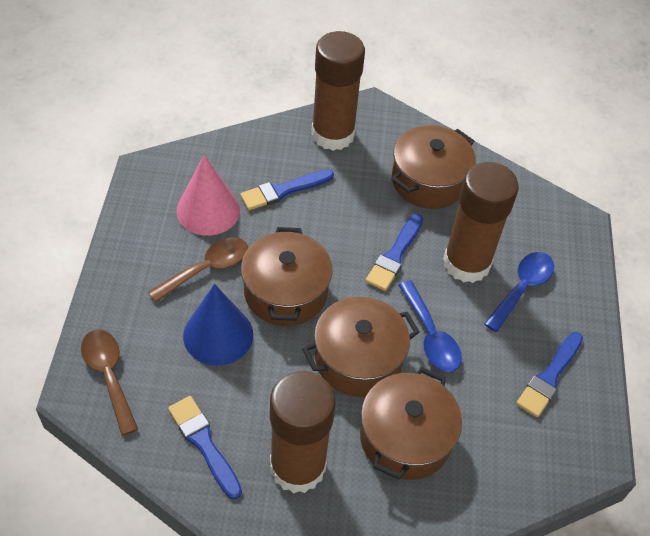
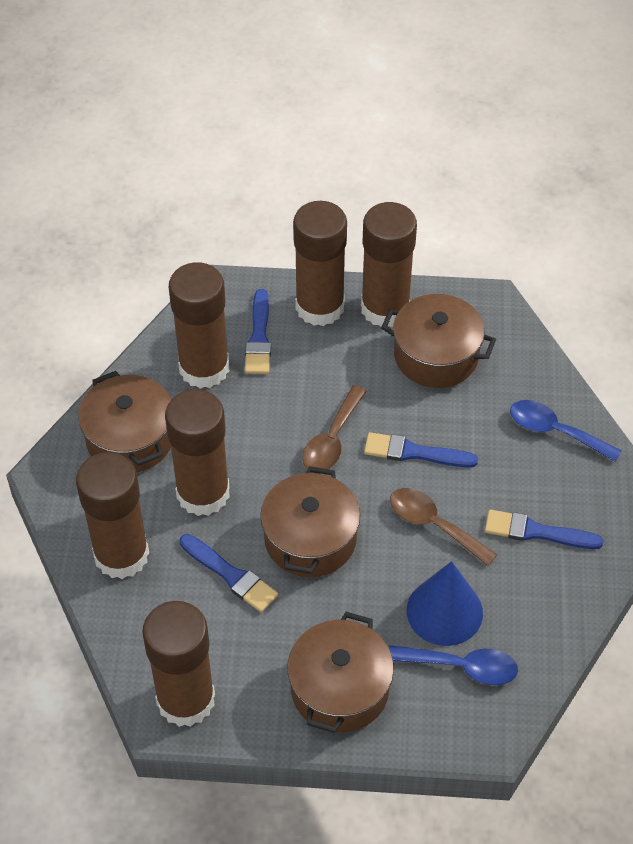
brown glue stick: 3 -> 6
pink cone: 1 -> 0

